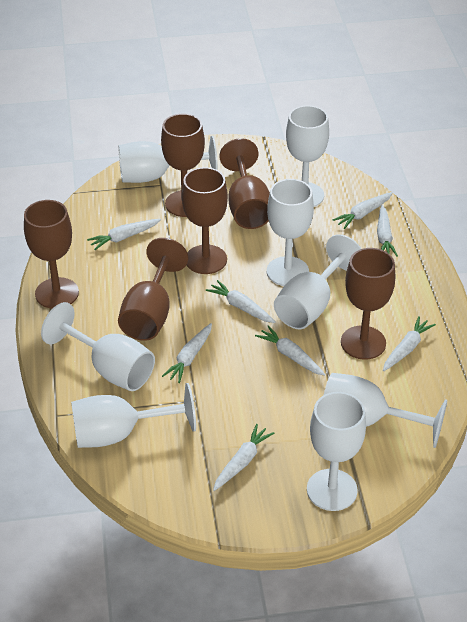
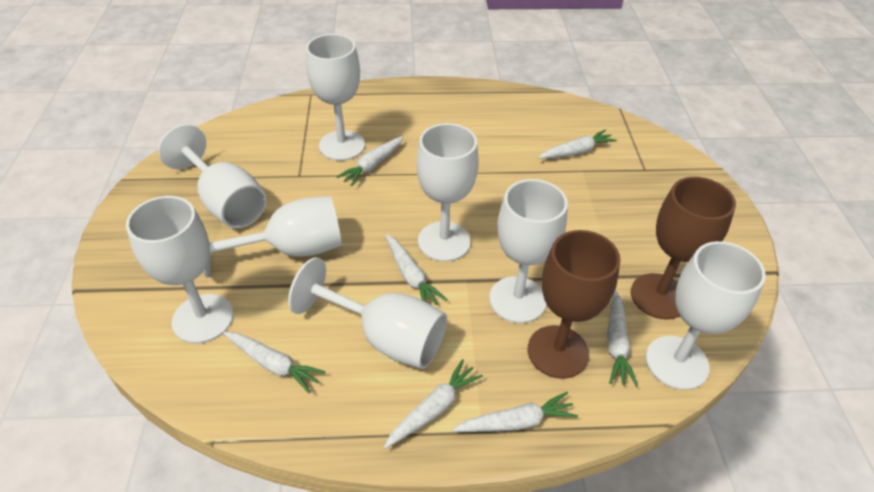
brown goblet: 6 -> 2
white carrot: 8 -> 7

